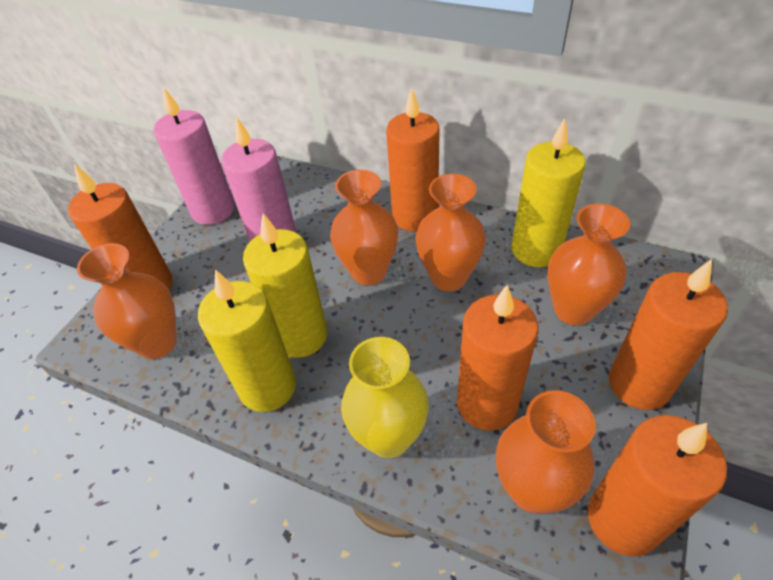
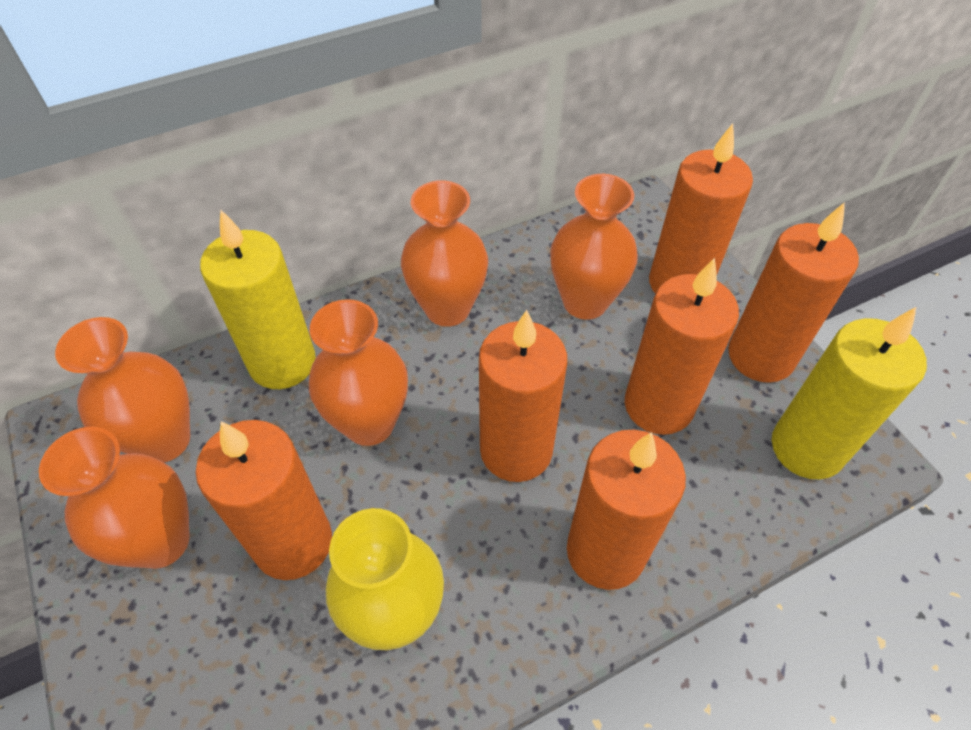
orange candle: 5 -> 6
pink candle: 2 -> 0
yellow candle: 3 -> 2

